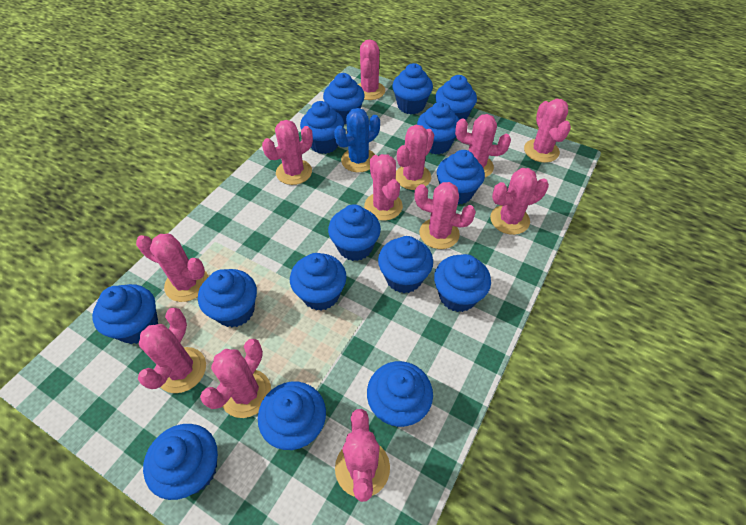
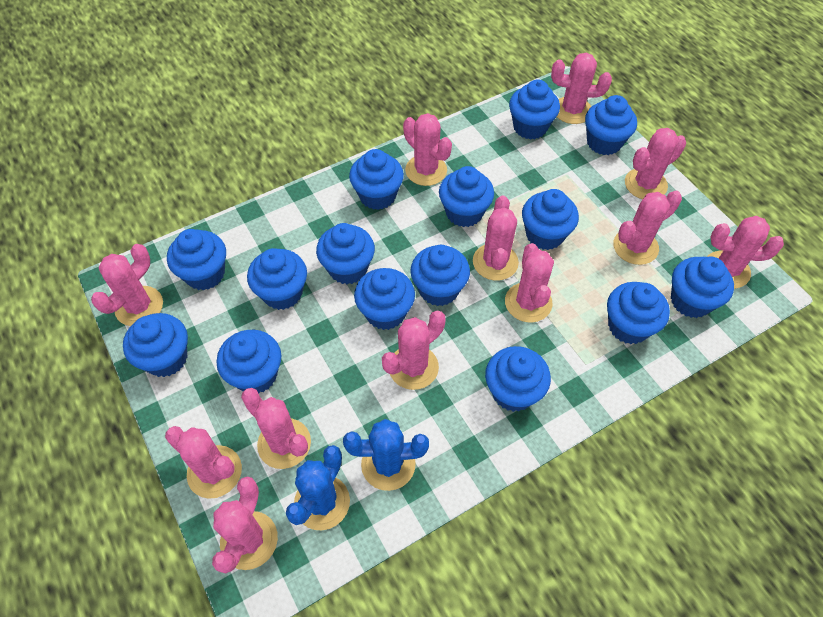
blue cactus: 1 -> 2

